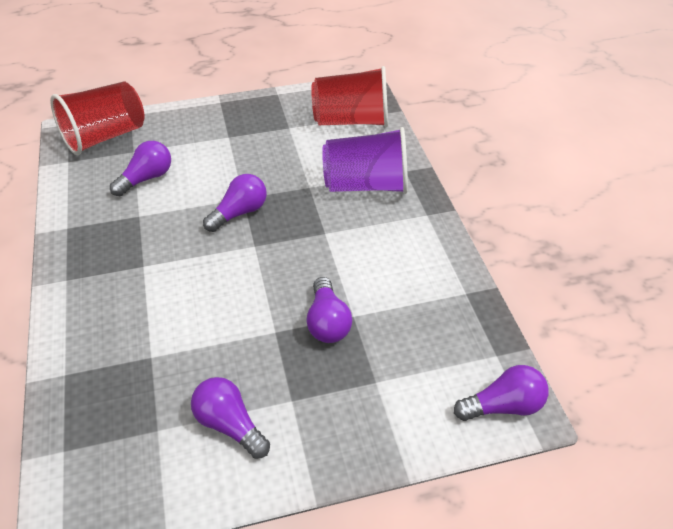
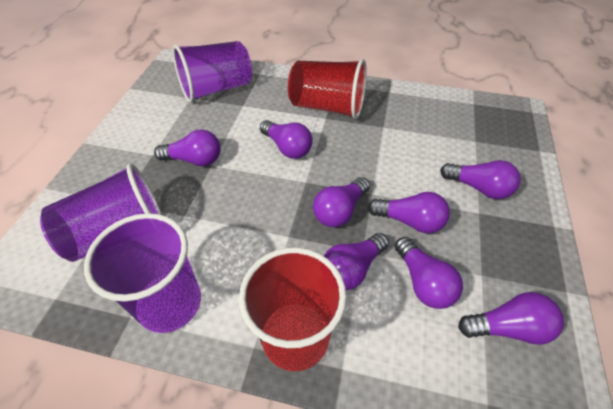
purple cup: 1 -> 3
purple light bulb: 5 -> 8

